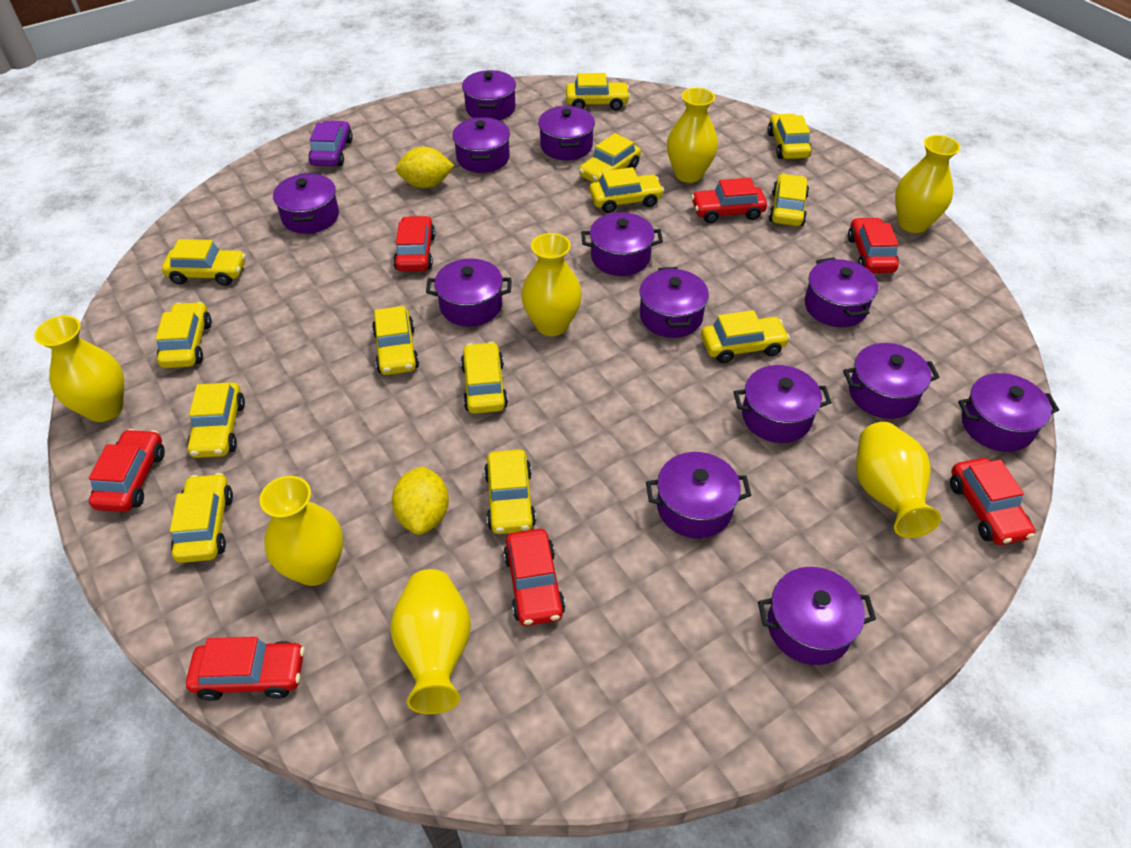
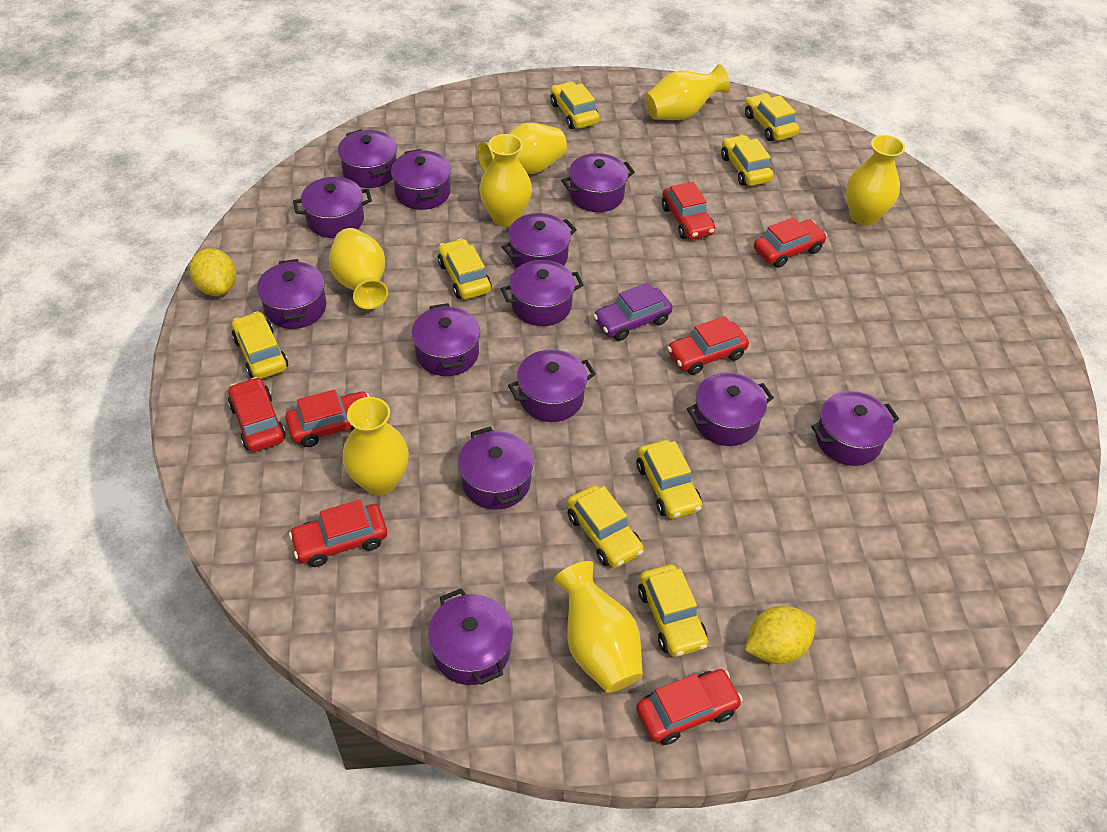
yellow car: 13 -> 8

